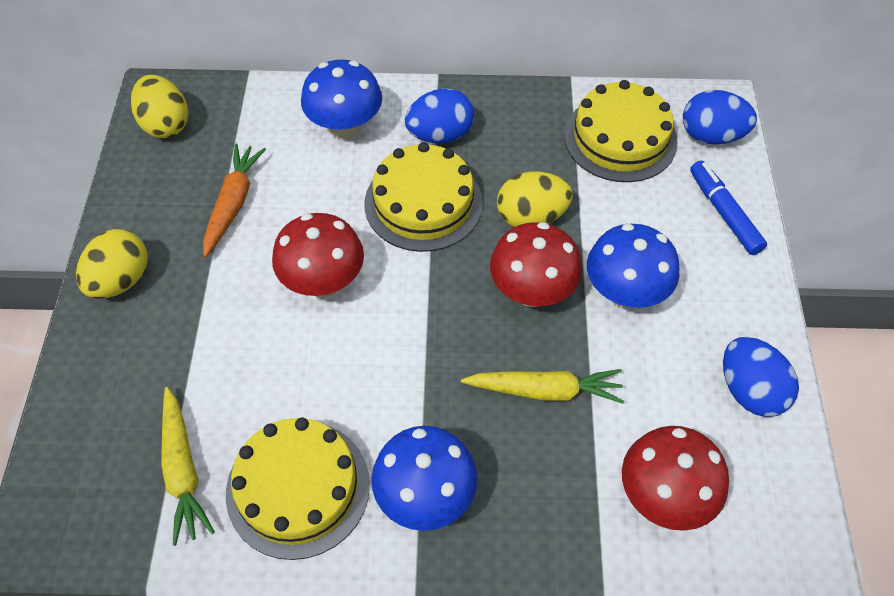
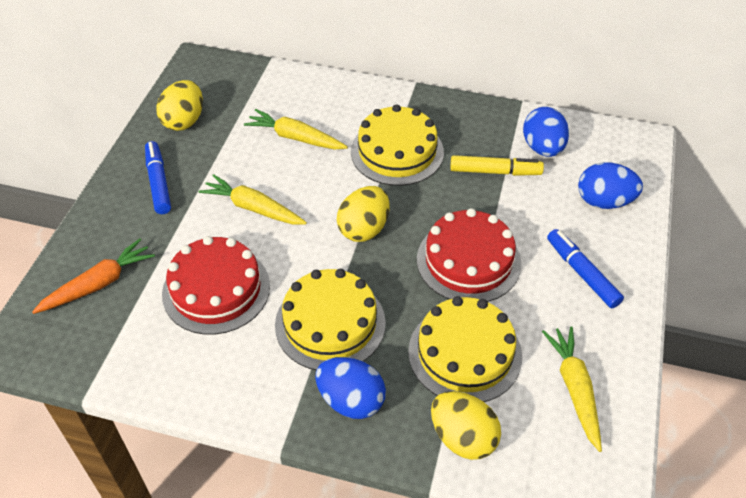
blue marker: 1 -> 2
blue mushroom: 3 -> 0
red cake: 0 -> 2
red mushroom: 3 -> 0
yellow carrot: 2 -> 3
yellow marker: 0 -> 1

